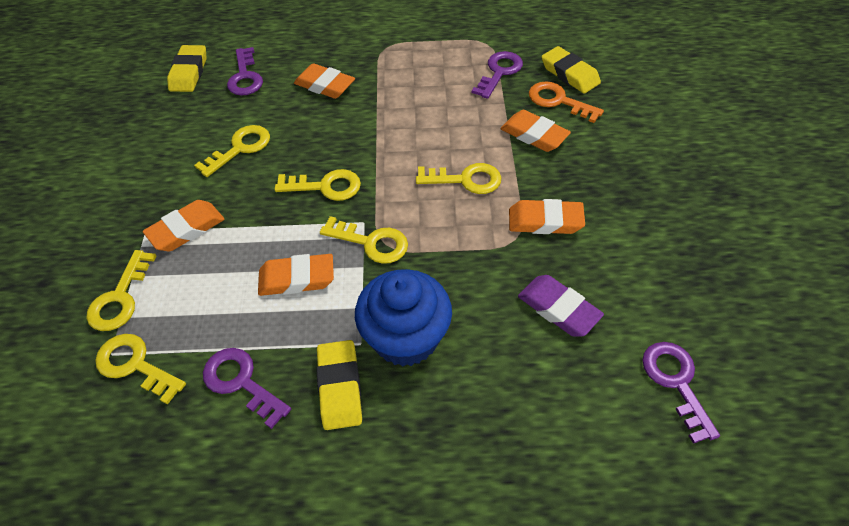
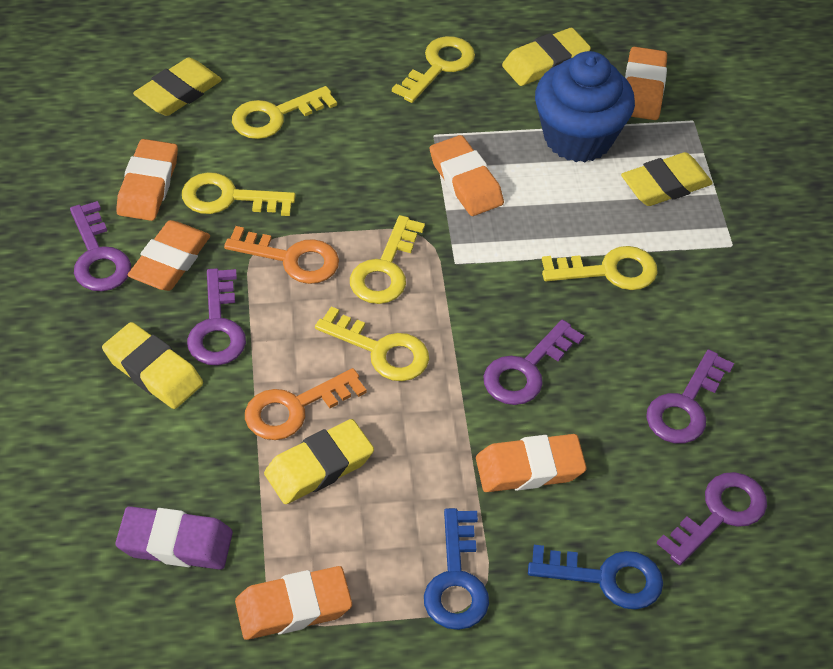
blue key: 0 -> 2
orange eraser: 5 -> 6
orange key: 1 -> 2
purple key: 4 -> 5
yellow eraser: 3 -> 5

